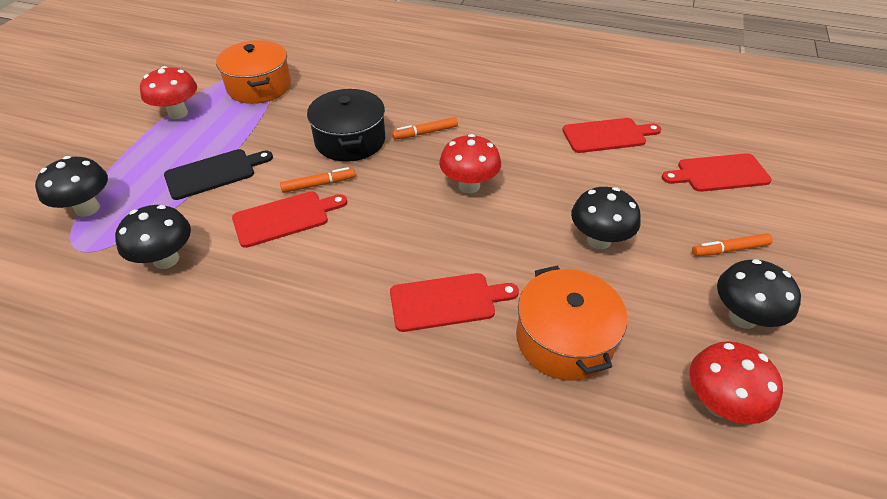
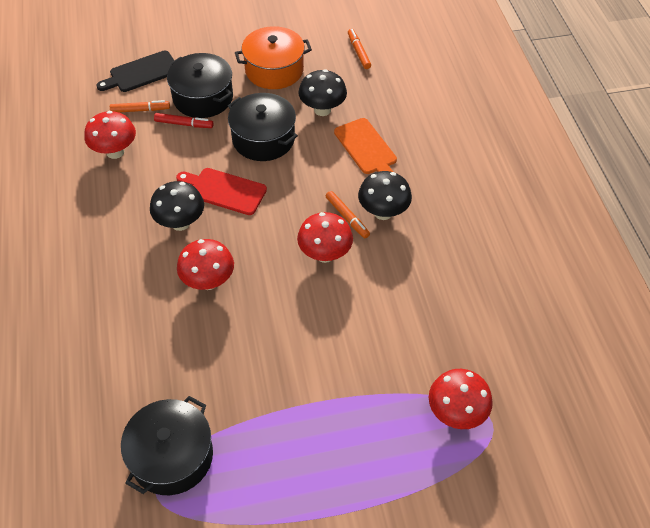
black mushroom: 4 -> 3
black pot: 1 -> 3
orange cutting board: 0 -> 1
orange pot: 2 -> 1
red cutting board: 4 -> 1
red marker: 0 -> 1
red mushroom: 3 -> 4

